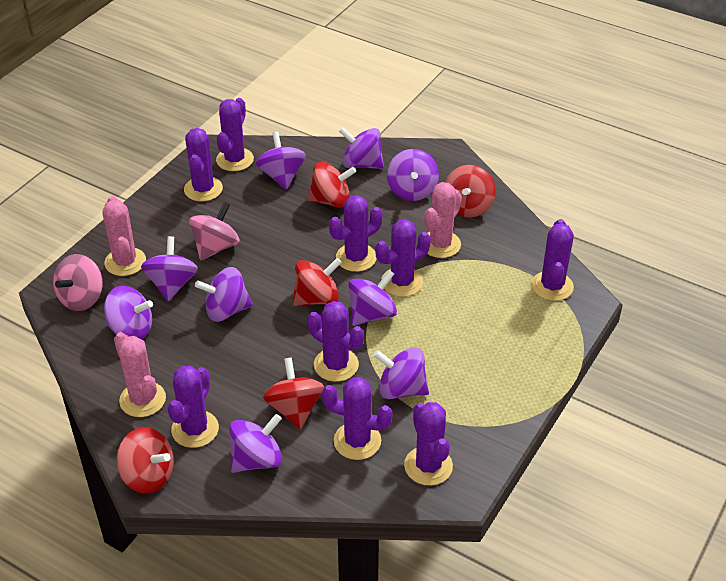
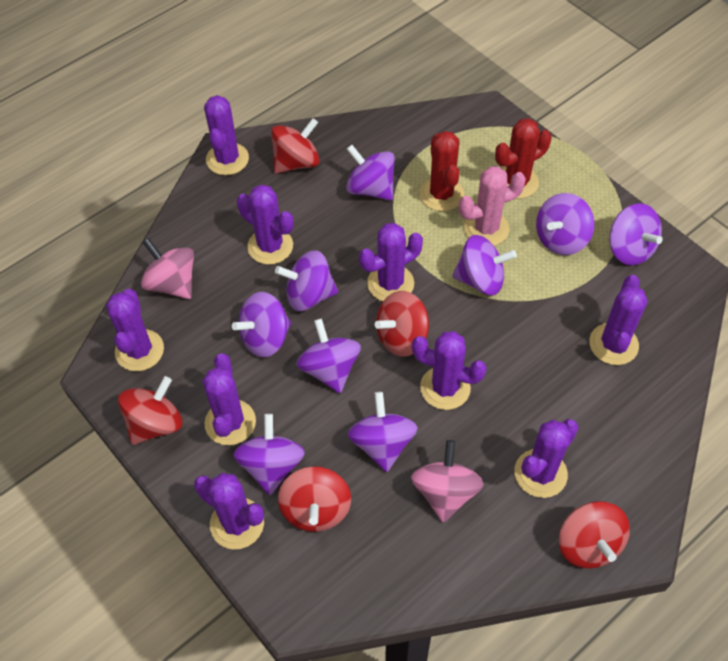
pink cactus: 3 -> 1
red cactus: 0 -> 2

